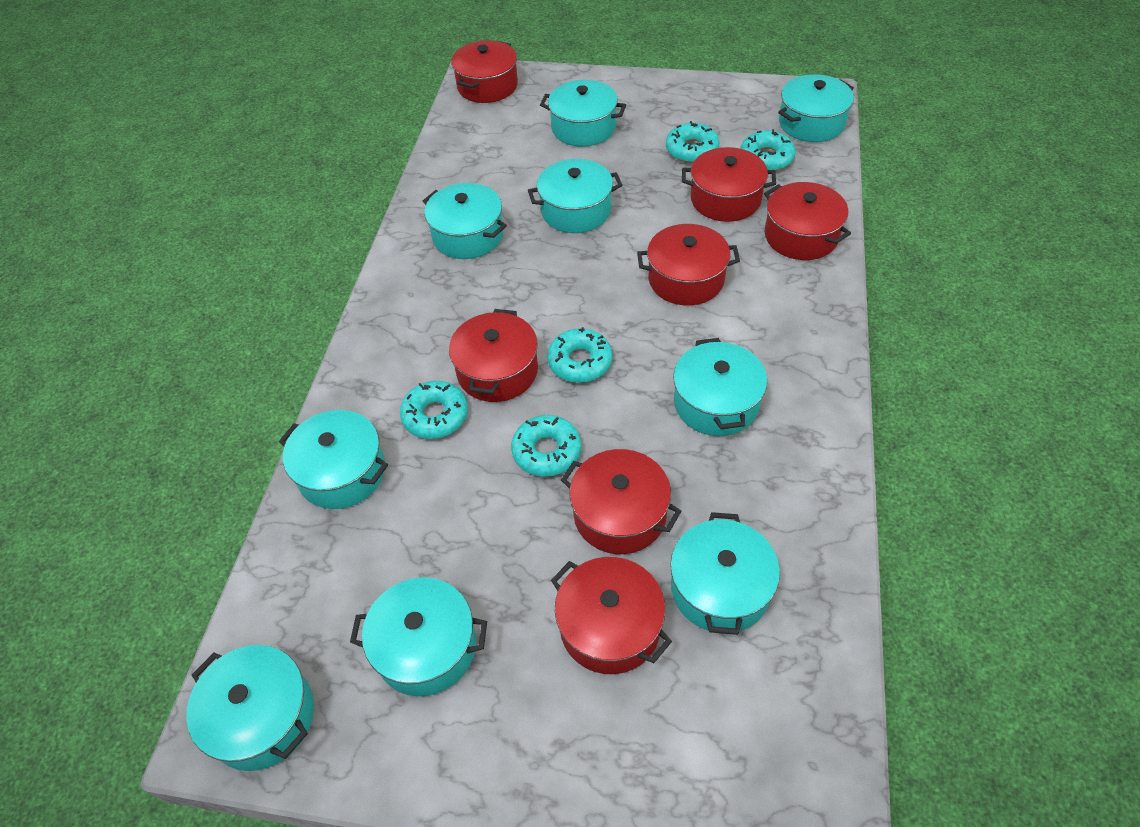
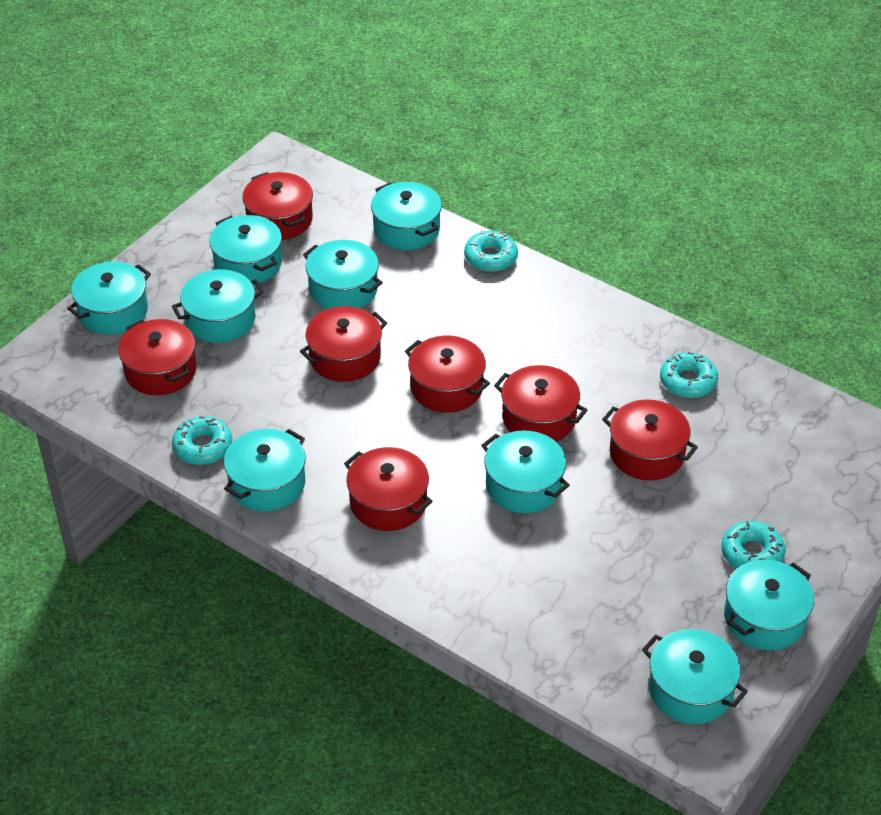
turquoise donut: 5 -> 4

